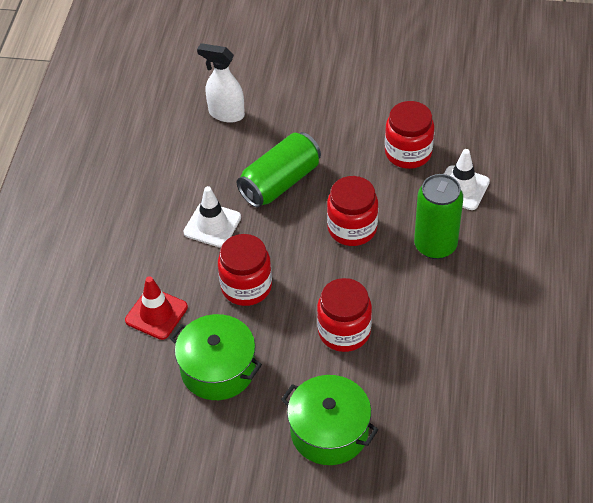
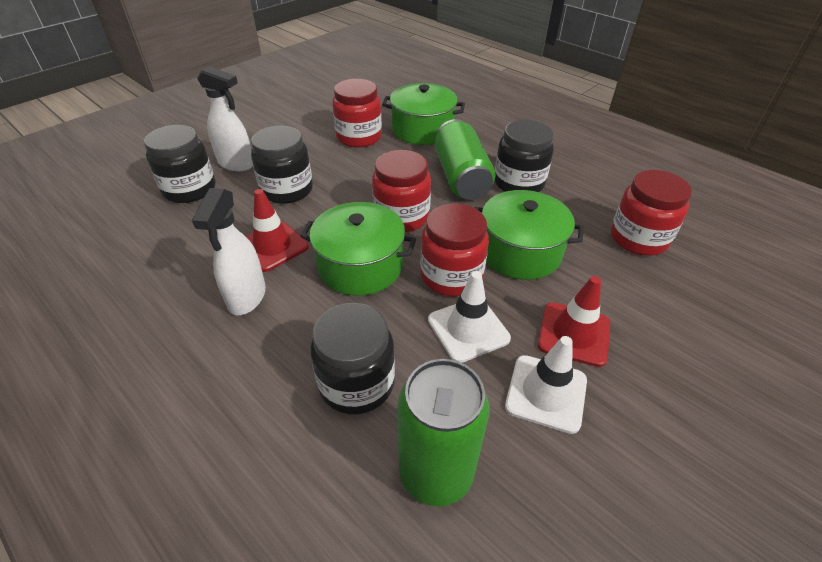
black jar: 0 -> 4
green pot: 2 -> 3
red traffic cone: 1 -> 2
white spray bottle: 1 -> 2

